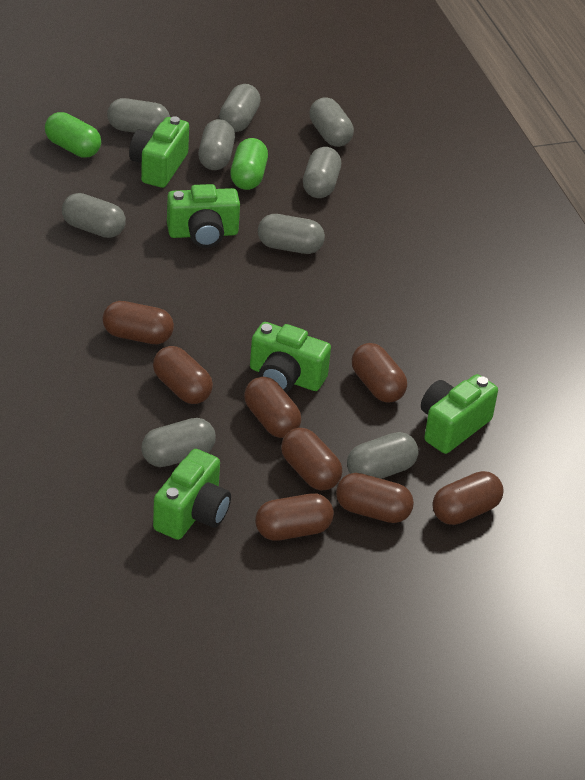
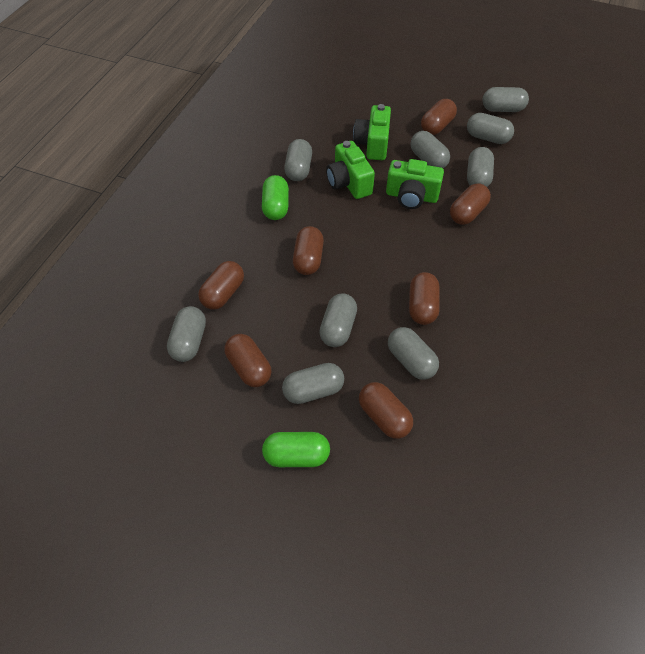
brown capsule: 8 -> 7
green camera: 5 -> 3

